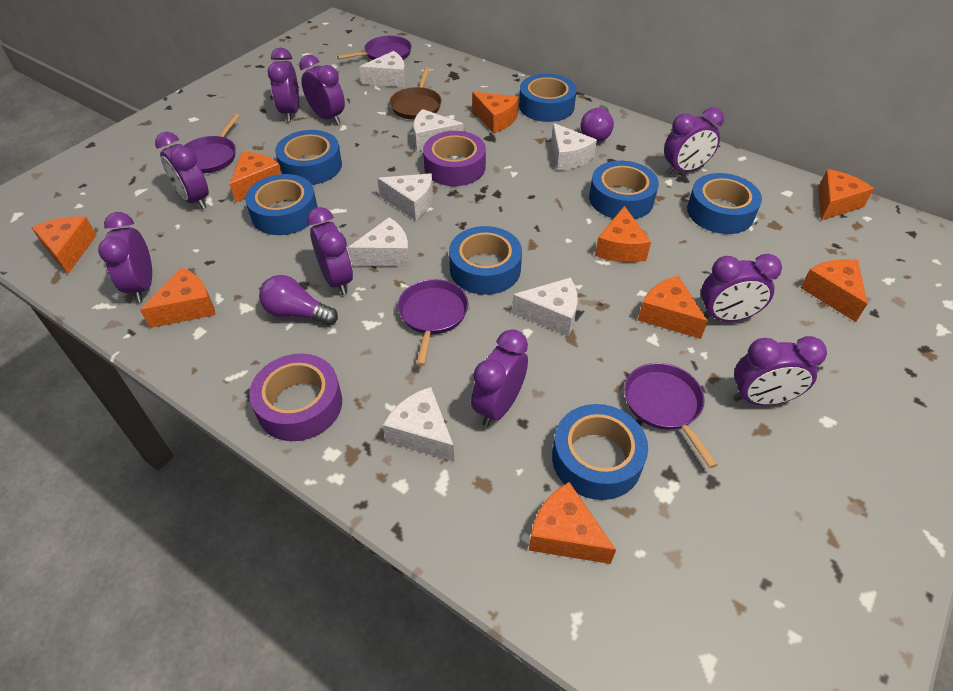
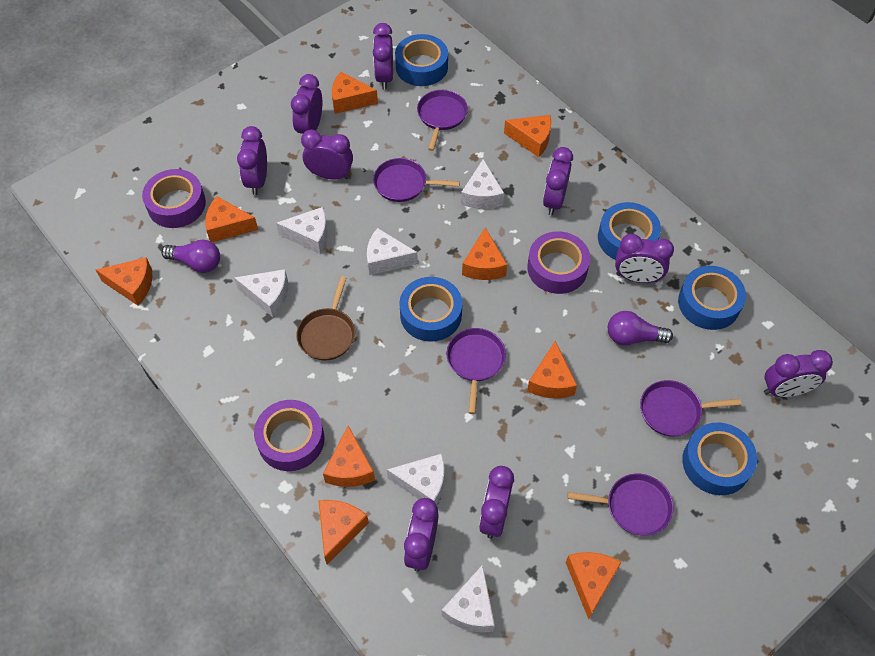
blue tape: 7 -> 5
purple pan: 4 -> 5
purple tape: 2 -> 3
white cheese: 7 -> 6

